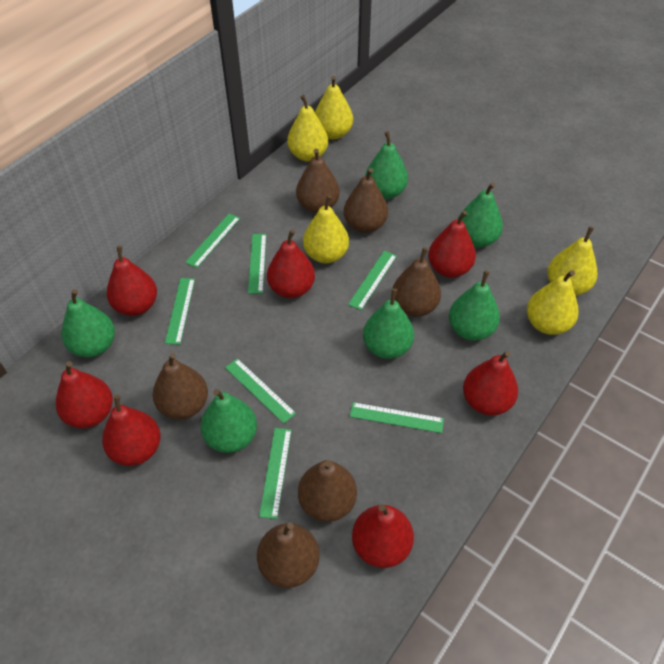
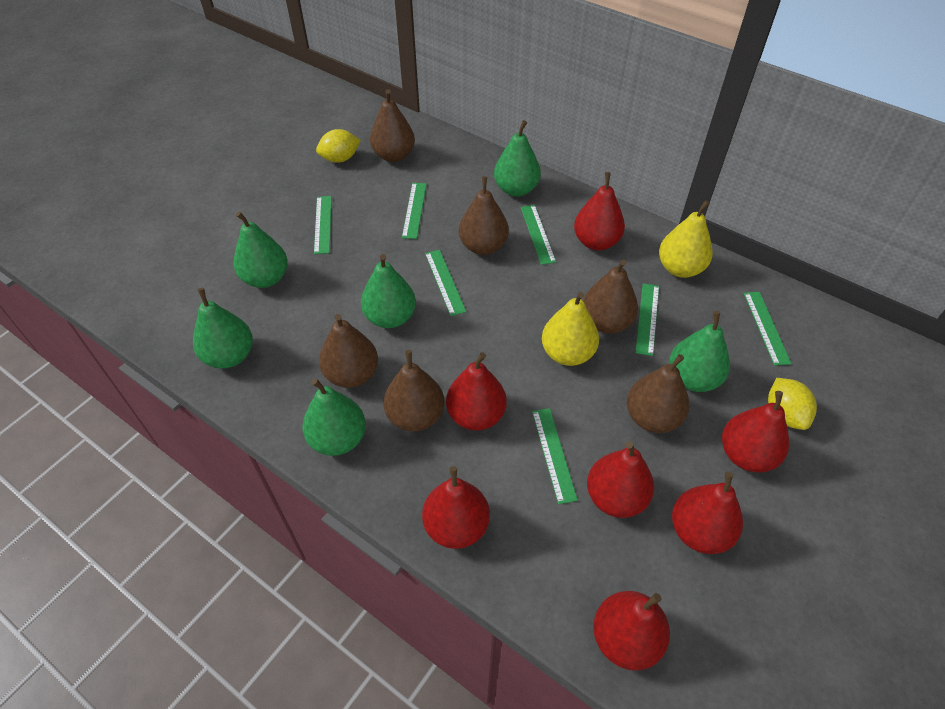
yellow lemon: 0 -> 2
yellow pear: 5 -> 2

